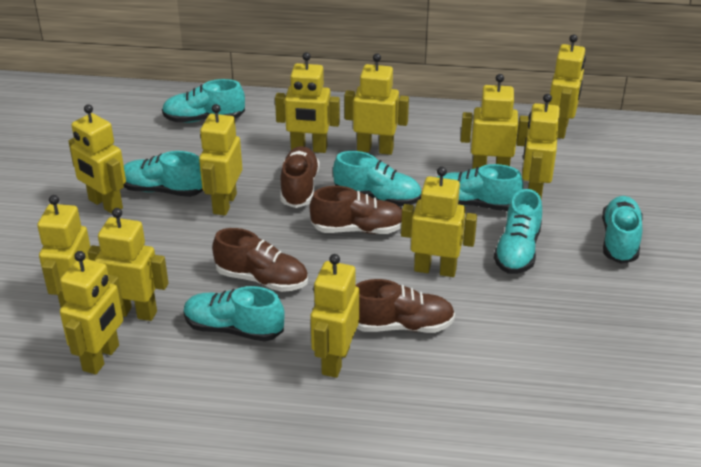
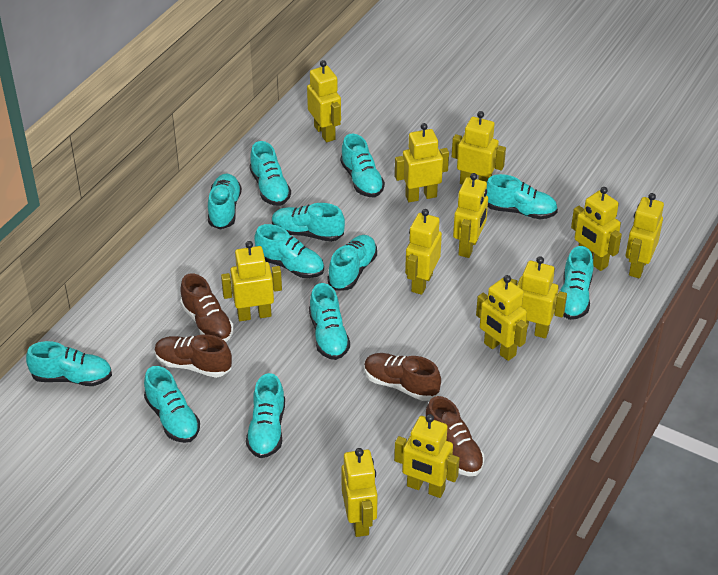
turquoise shoe: 7 -> 12

